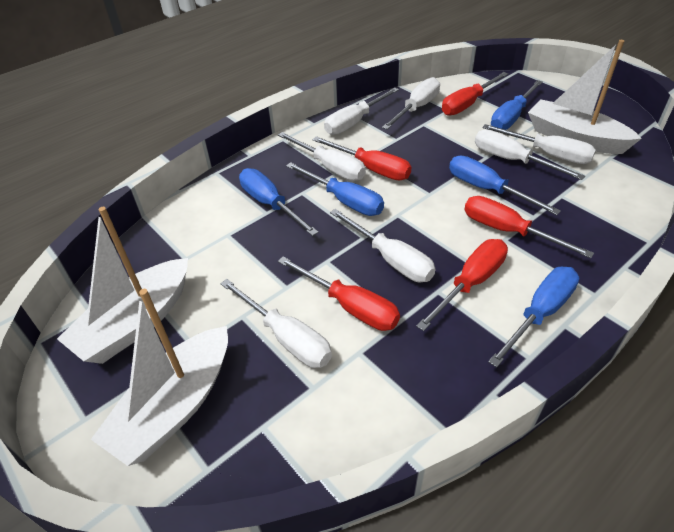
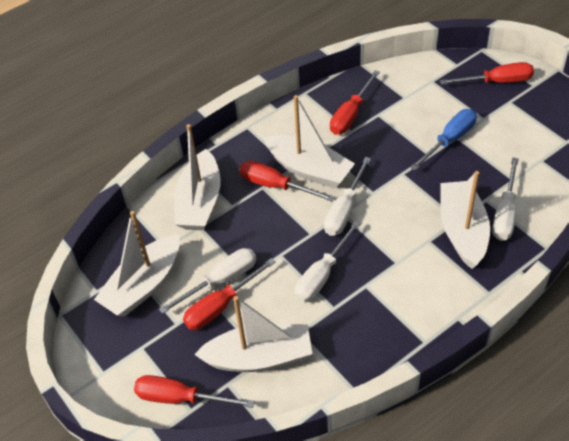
blue screwdriver: 5 -> 1
white boat: 3 -> 5
white screwdriver: 7 -> 4

